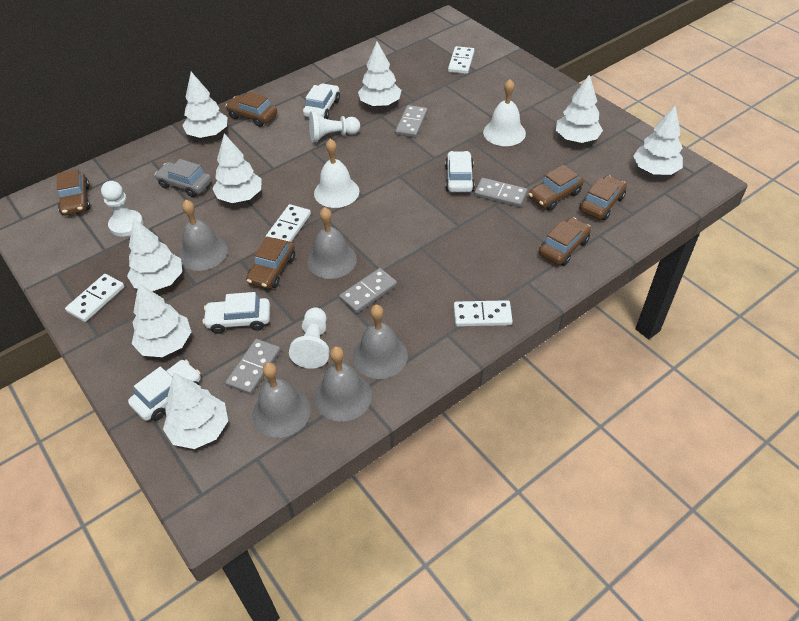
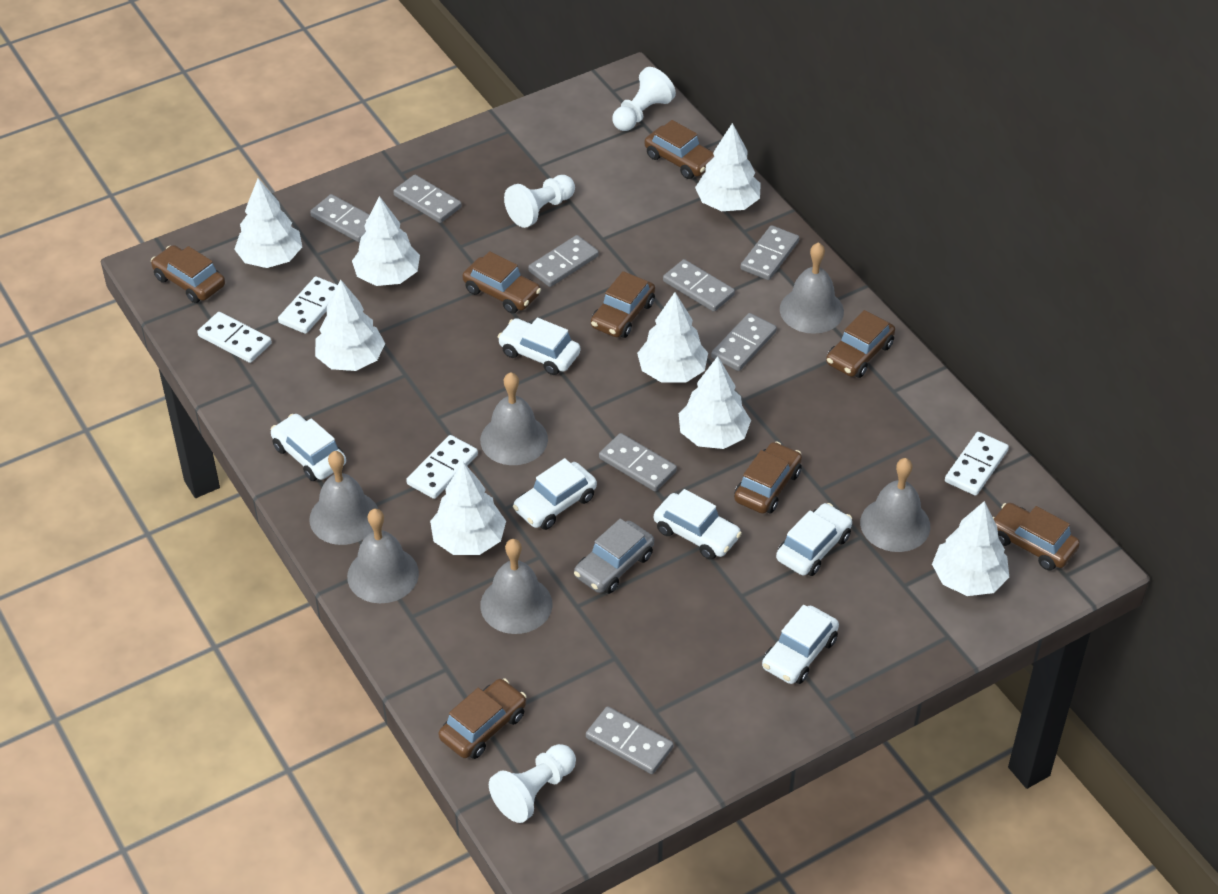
brown car: 6 -> 8
grey bell: 5 -> 6
grey domino: 4 -> 8
white bell: 2 -> 0
white car: 4 -> 6

